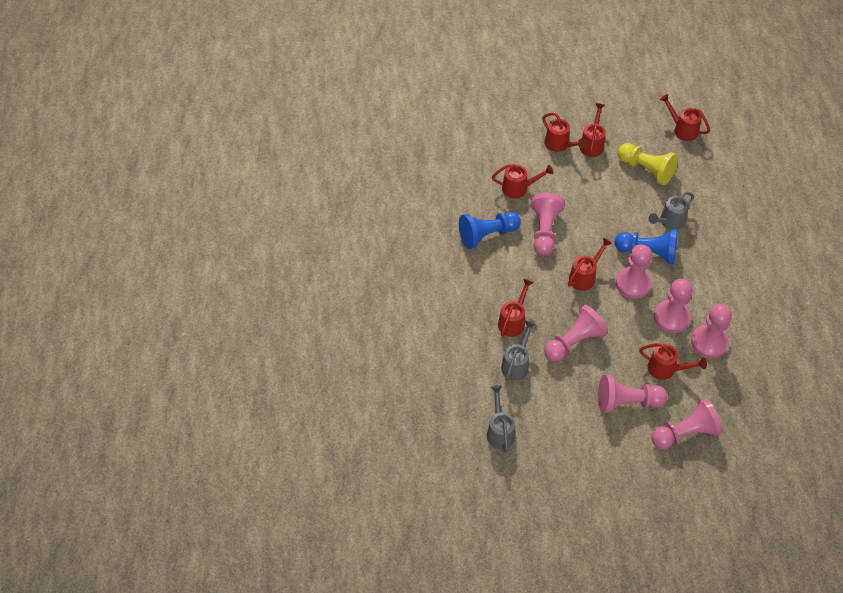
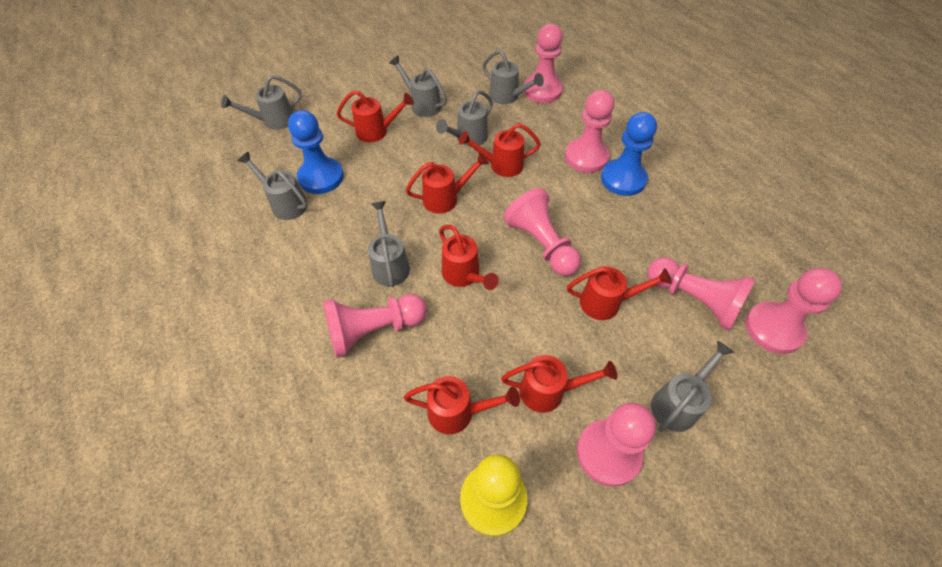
grey watering can: 3 -> 7

